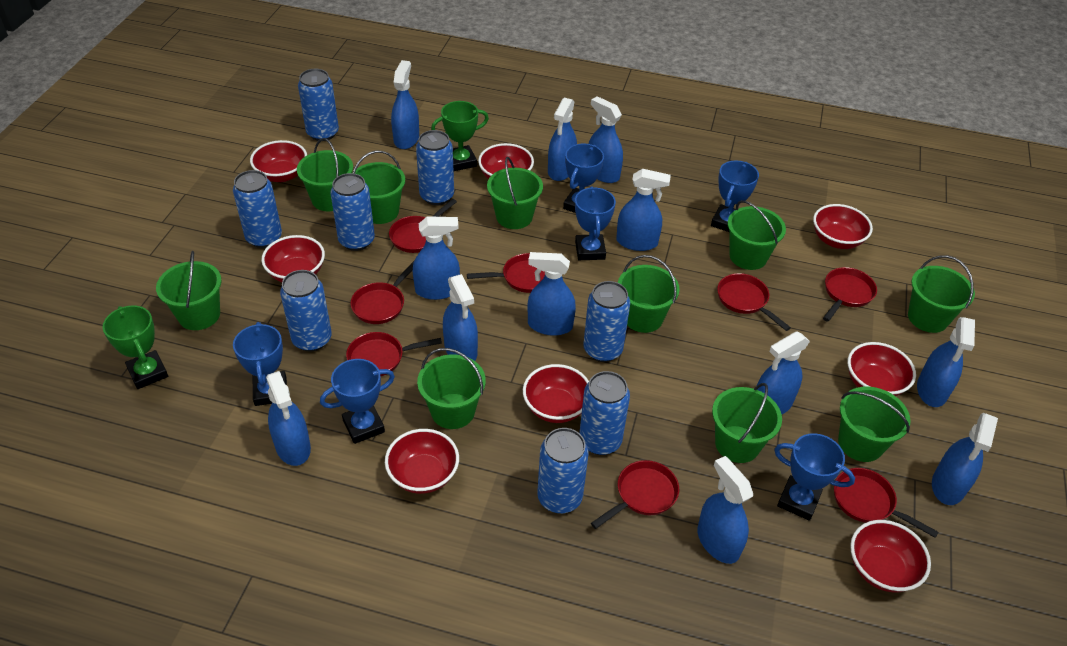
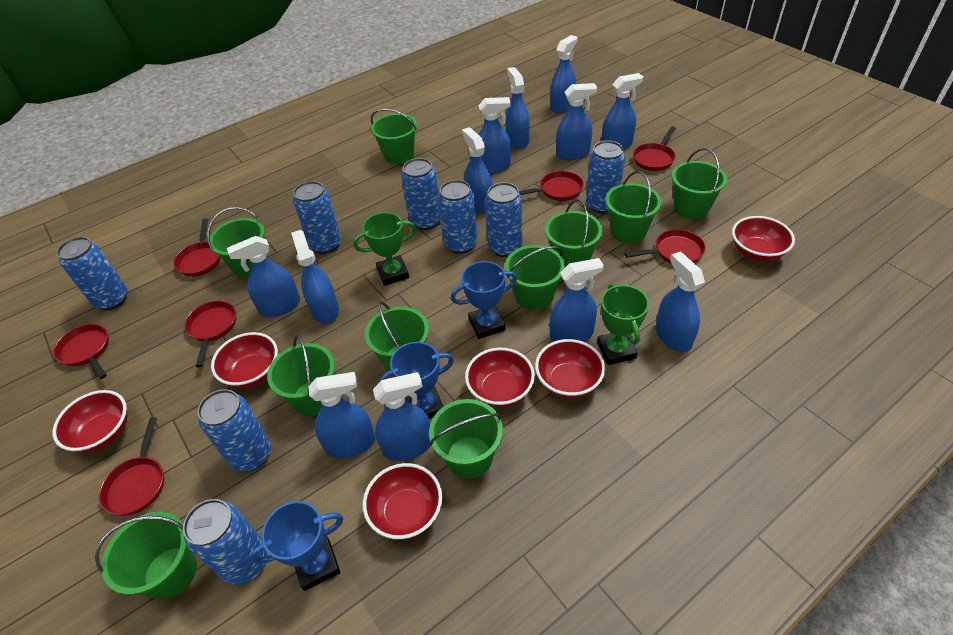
blue trophy: 6 -> 3
red bowl: 8 -> 6
red pan: 8 -> 7

